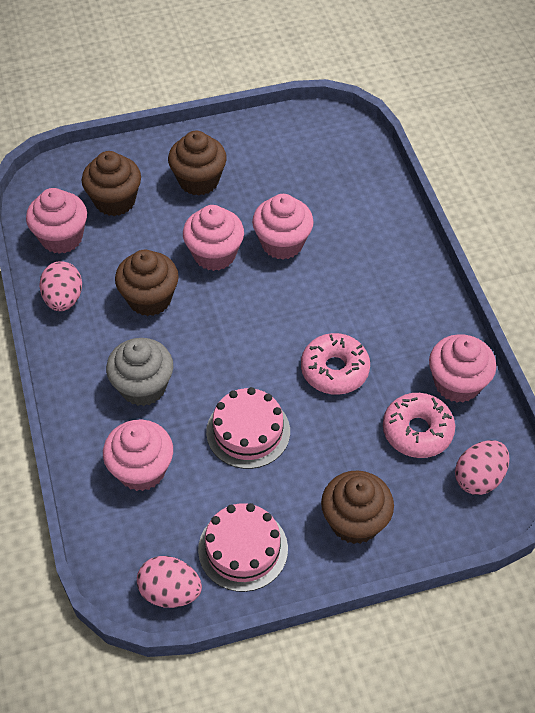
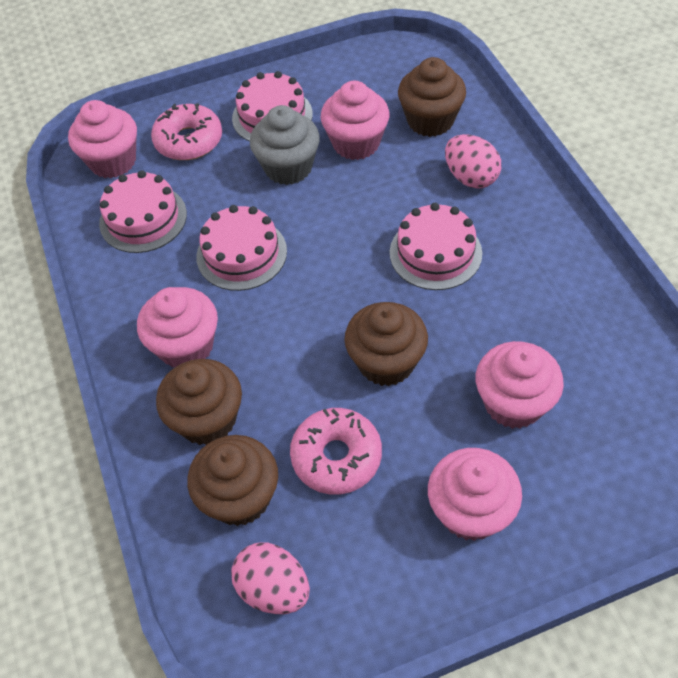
pink cake: 2 -> 4
pink egg: 3 -> 2

